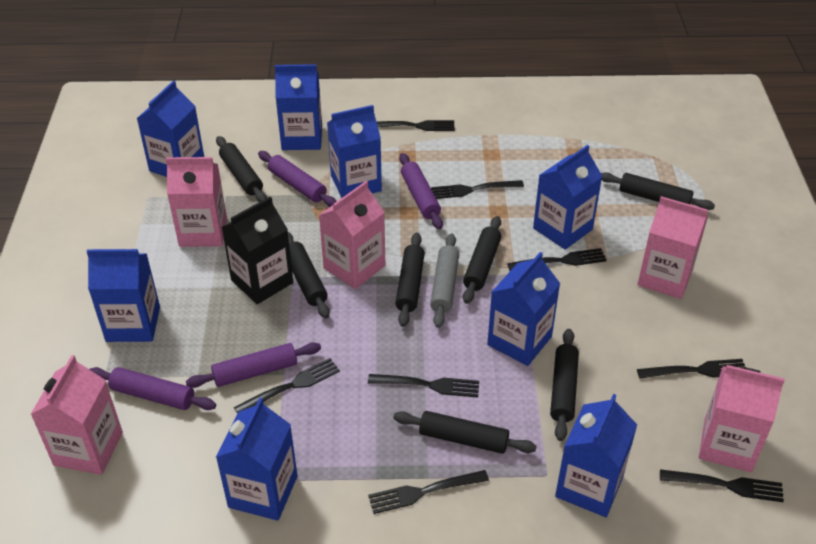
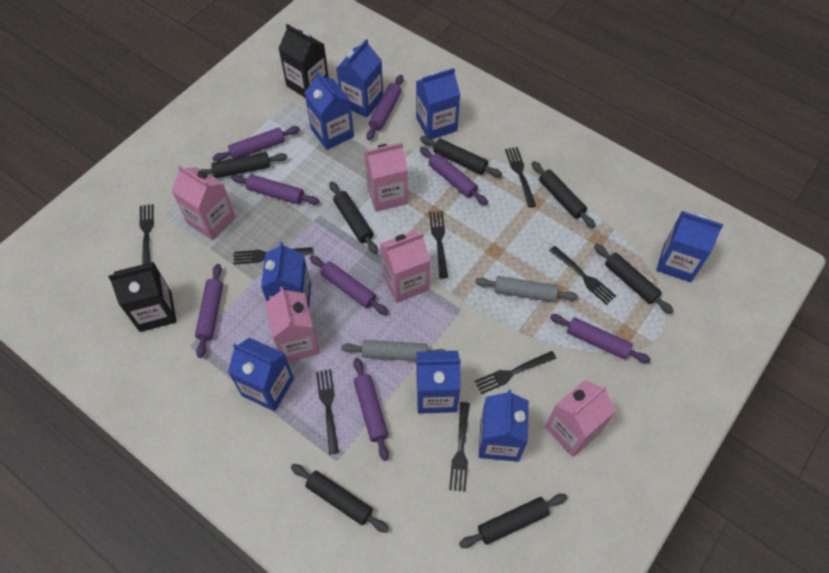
black carton: 1 -> 2
grey rolling pin: 1 -> 2
purple rolling pin: 4 -> 8

